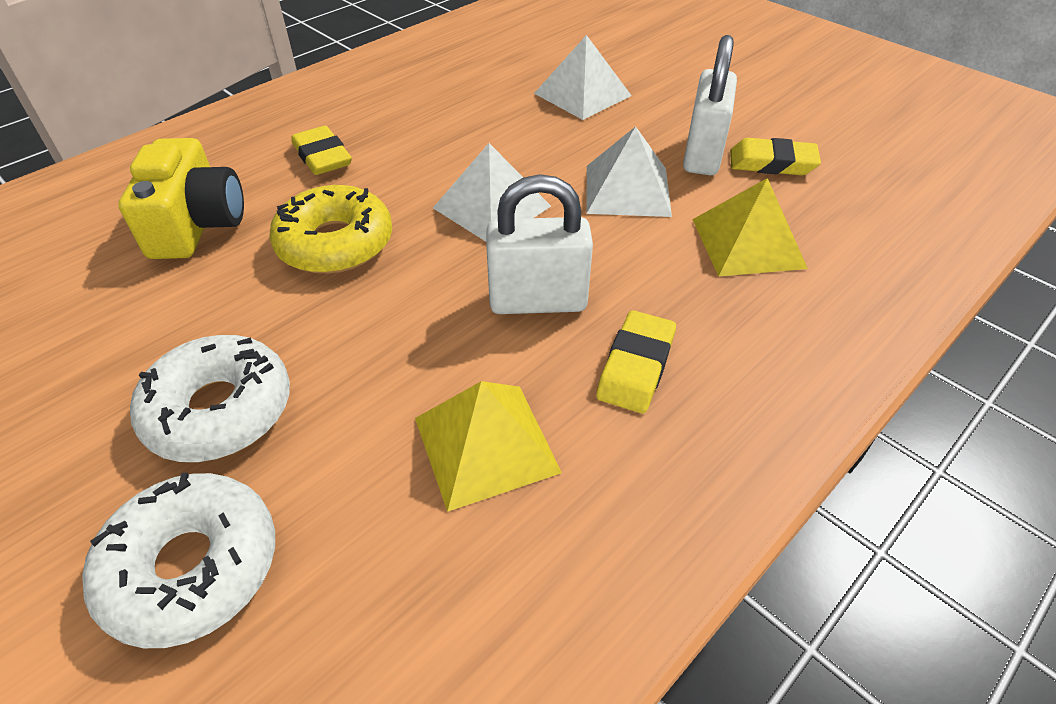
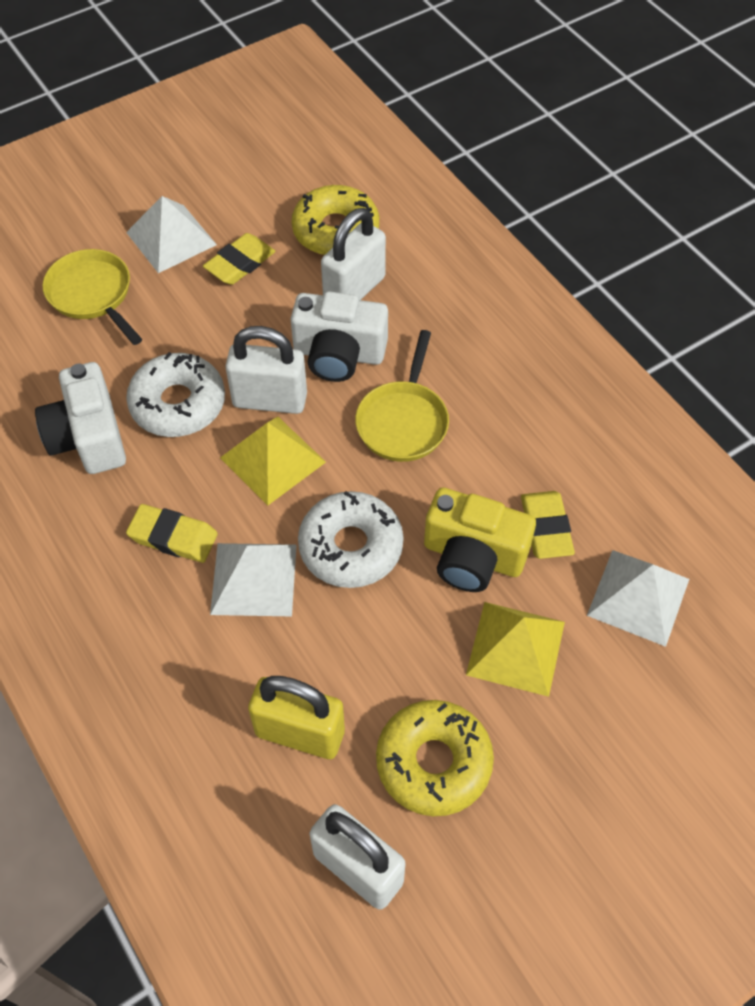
white camera: 0 -> 2
white padlock: 2 -> 3
yellow donut: 1 -> 2
yellow padlock: 0 -> 1
yellow pan: 0 -> 2

